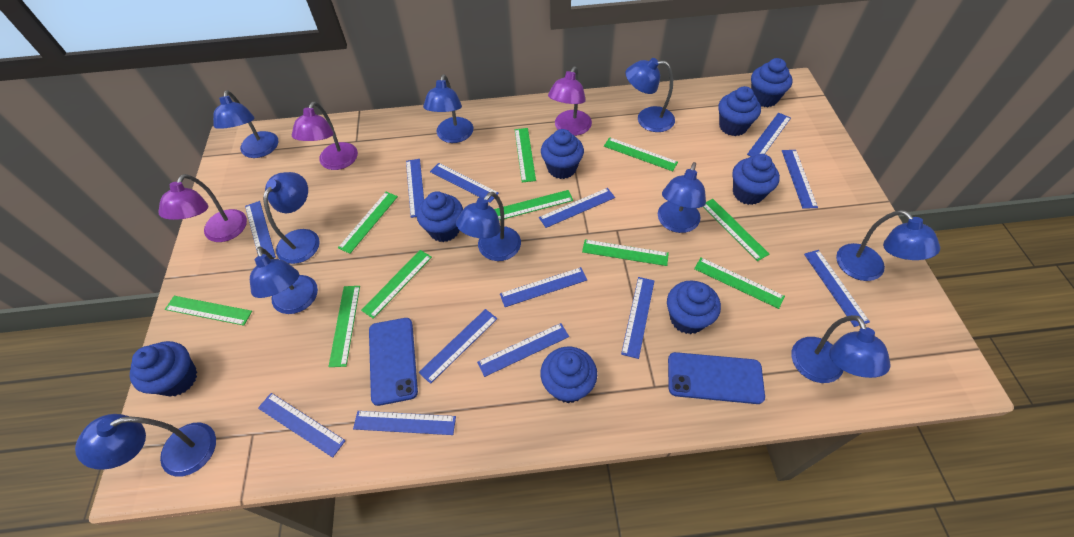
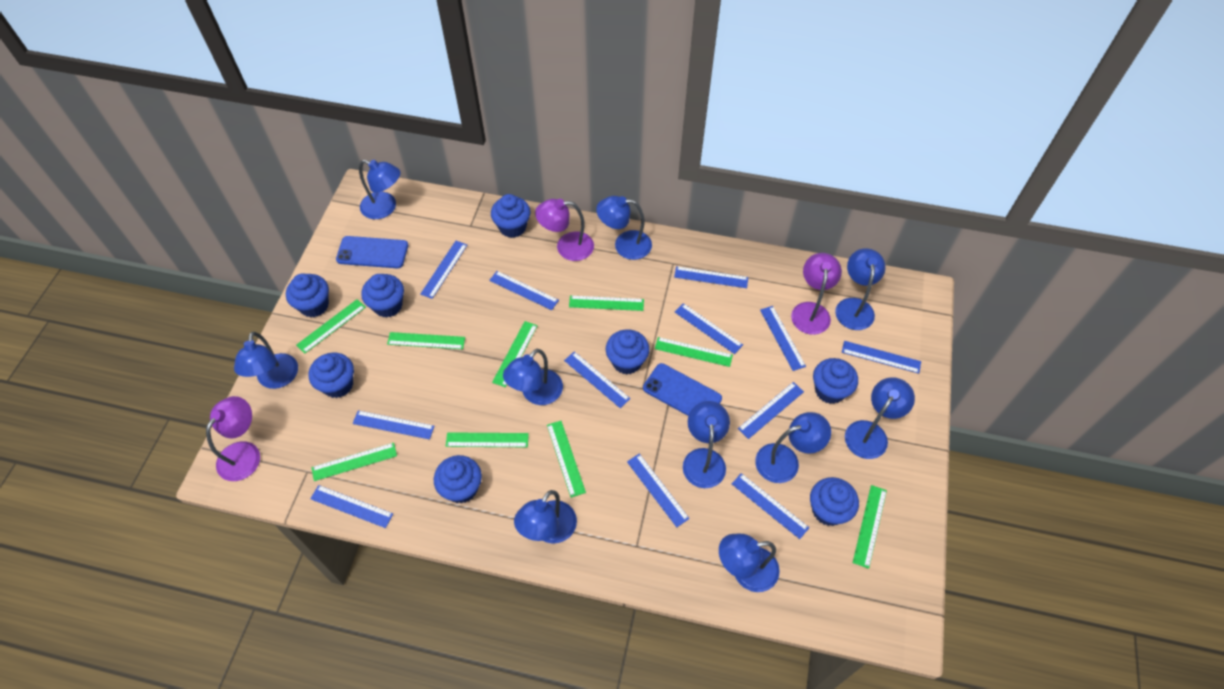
blue ruler: 13 -> 12
green ruler: 10 -> 9

